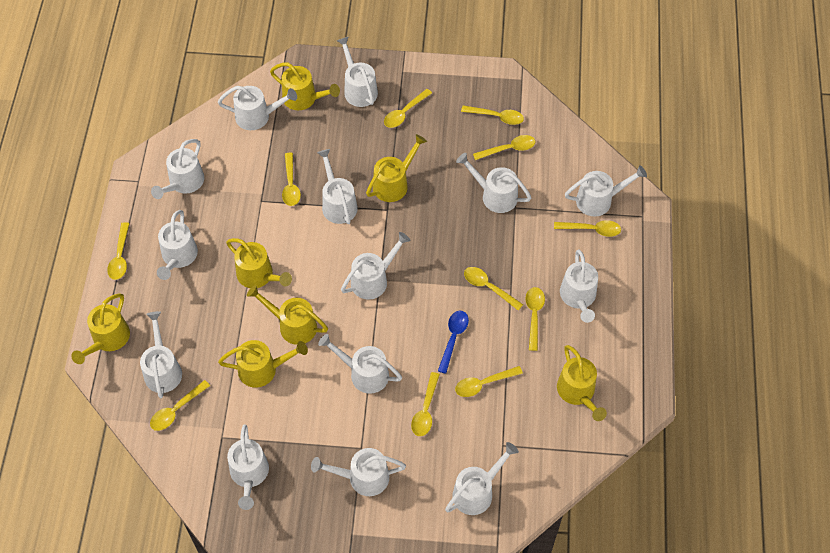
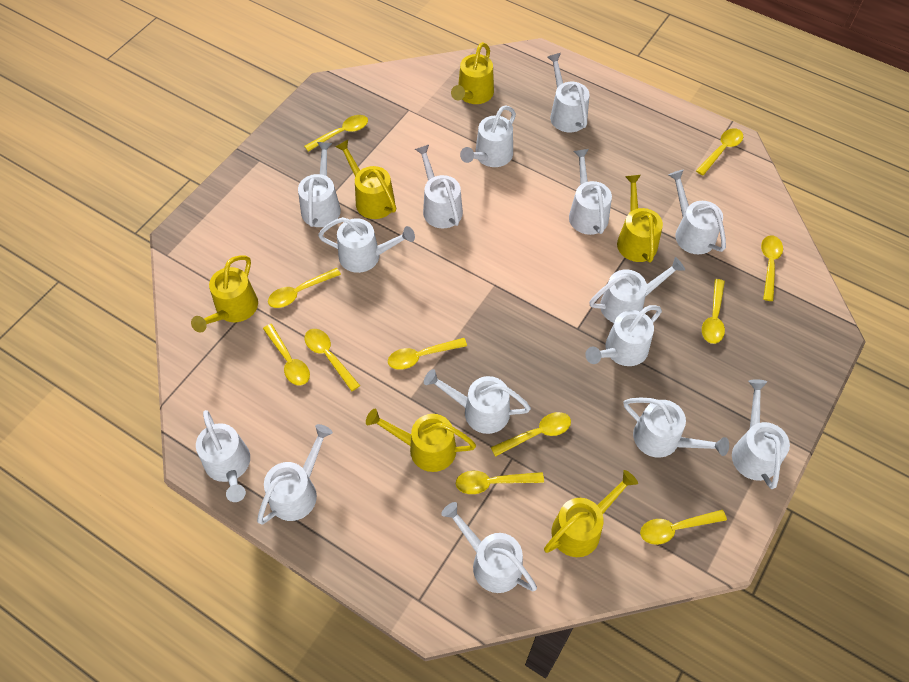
blue spoon: 1 -> 0
white watering can: 14 -> 15
yellow watering can: 7 -> 6

